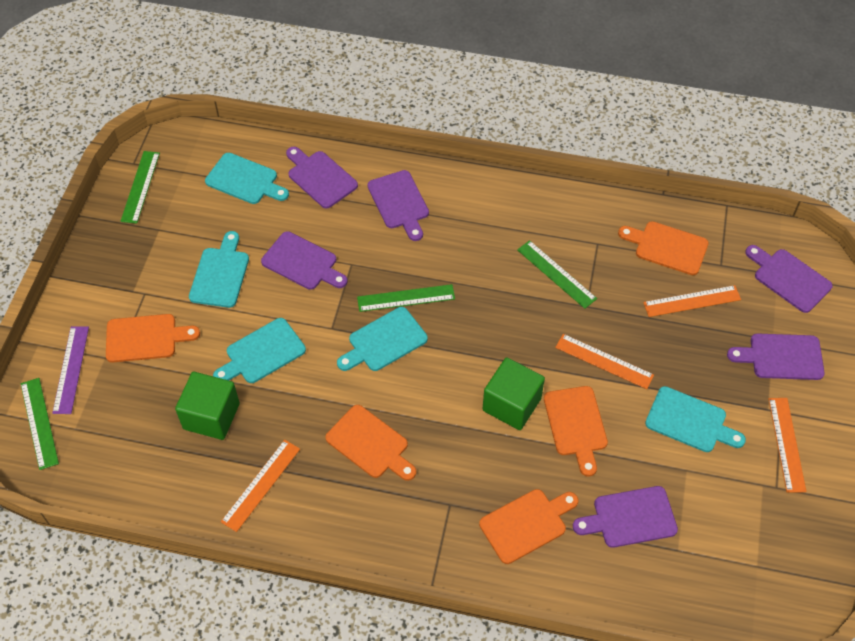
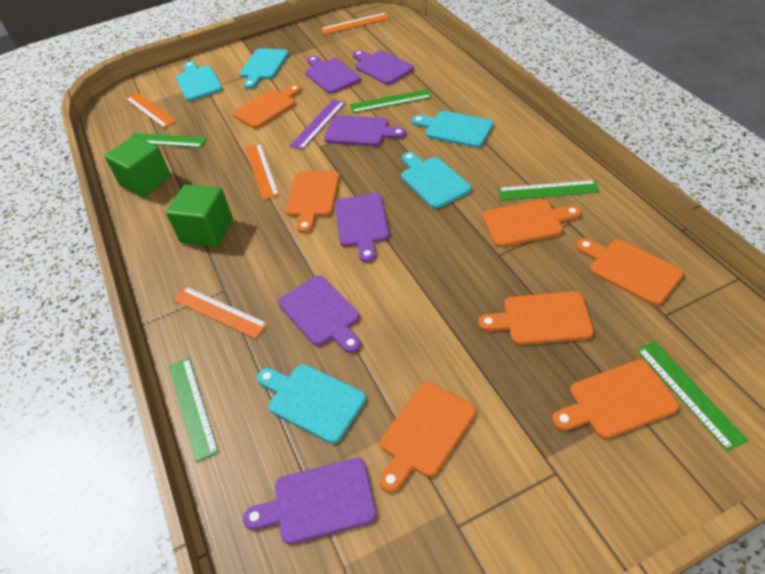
green ruler: 4 -> 5
orange cutting board: 5 -> 7

